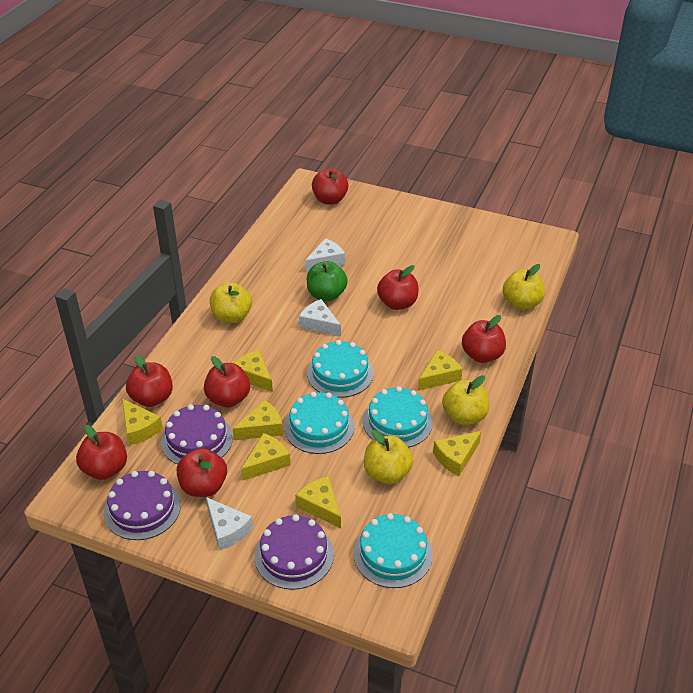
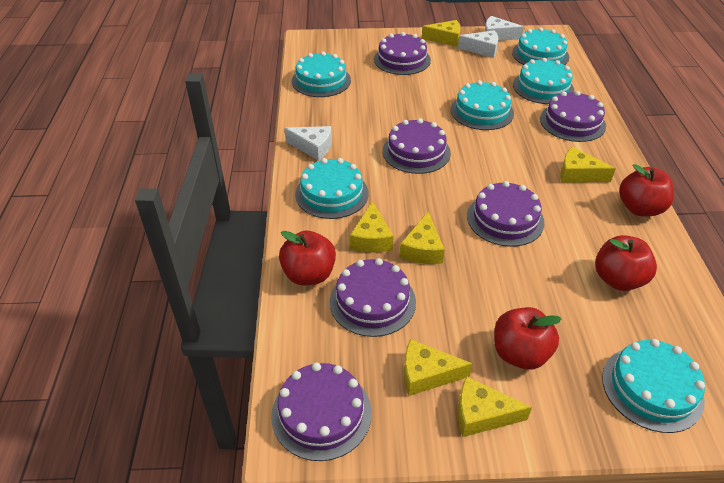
green apple: 1 -> 0
purple cake: 3 -> 6
red apple: 7 -> 4
turquoise cake: 4 -> 6
yellow apple: 4 -> 0
yellow cheese: 7 -> 6

